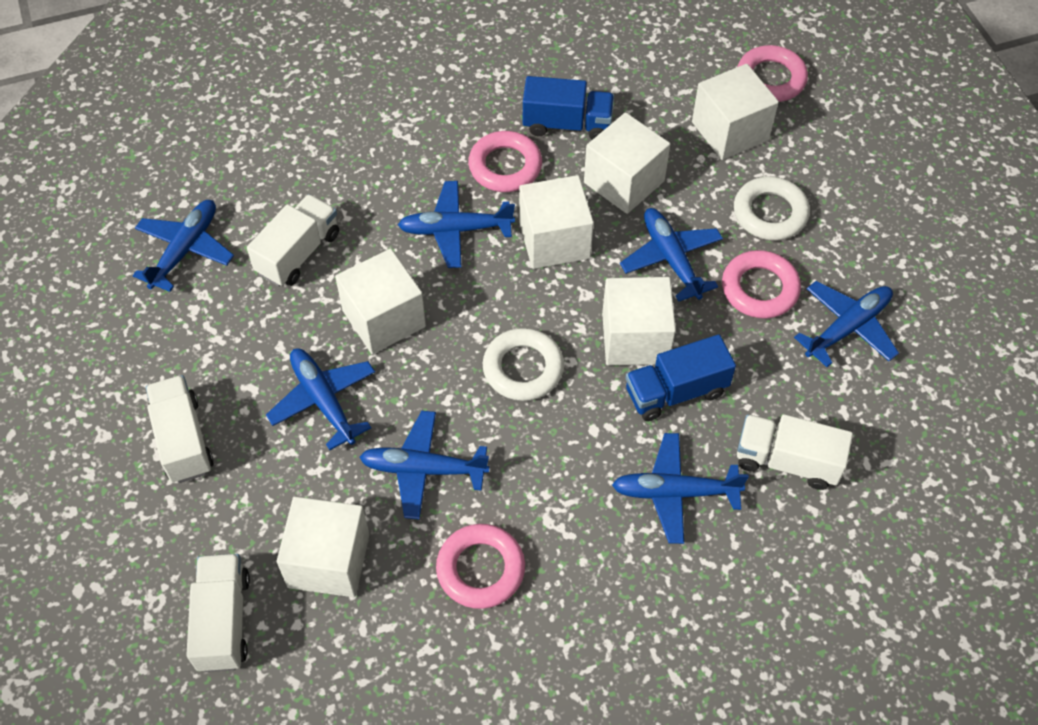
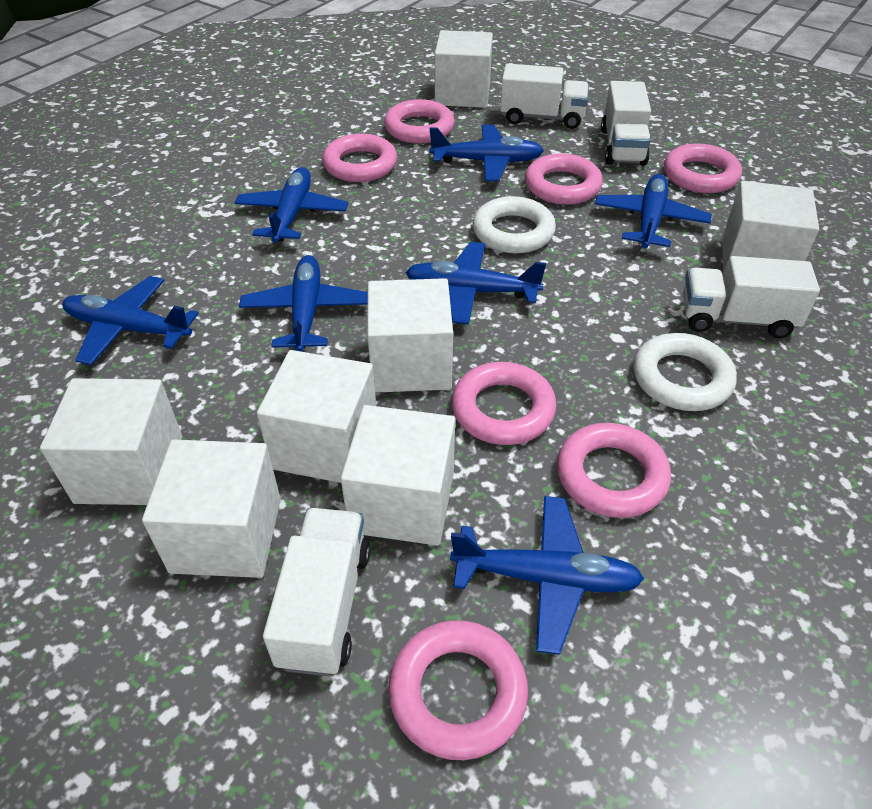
blue truck: 2 -> 0
pink ring: 4 -> 7
white cube: 6 -> 7

